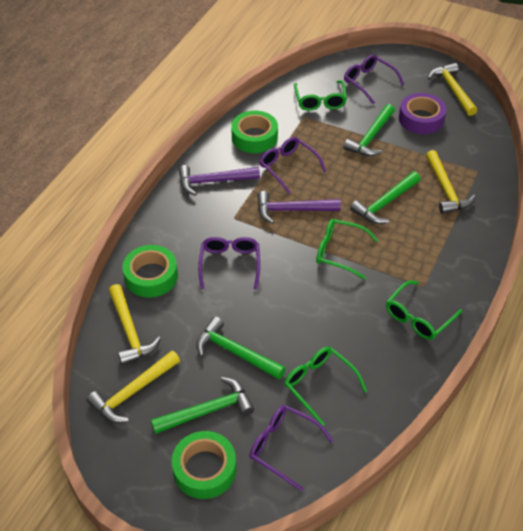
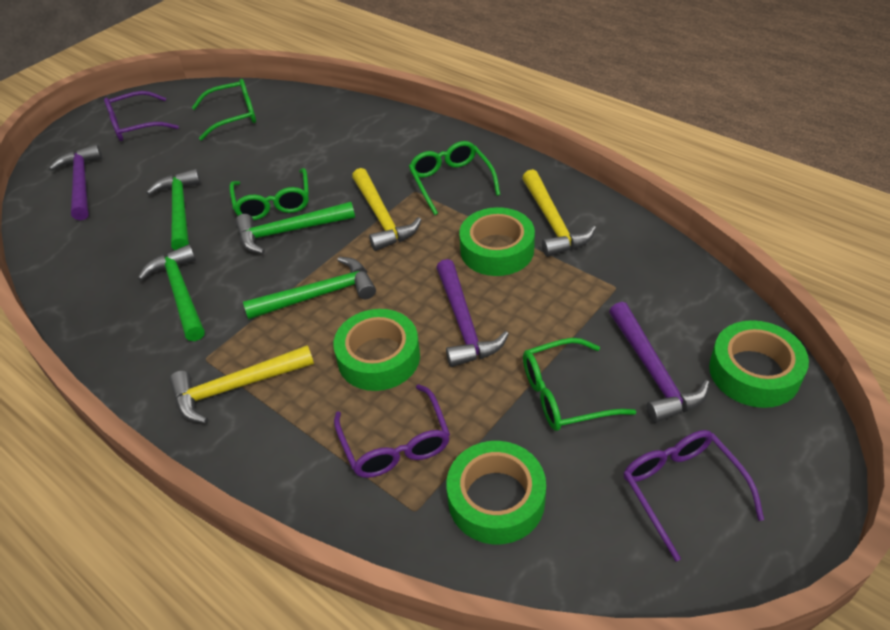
green tape: 3 -> 4
purple glasses: 4 -> 3
purple hammer: 2 -> 3
purple tape: 1 -> 0
yellow hammer: 4 -> 3

